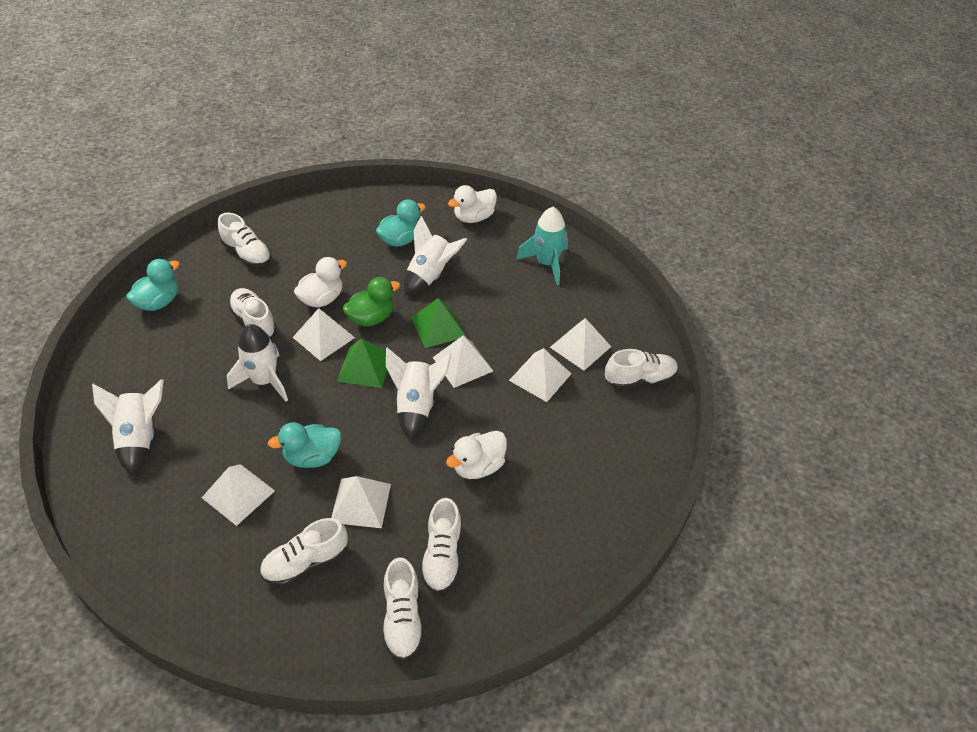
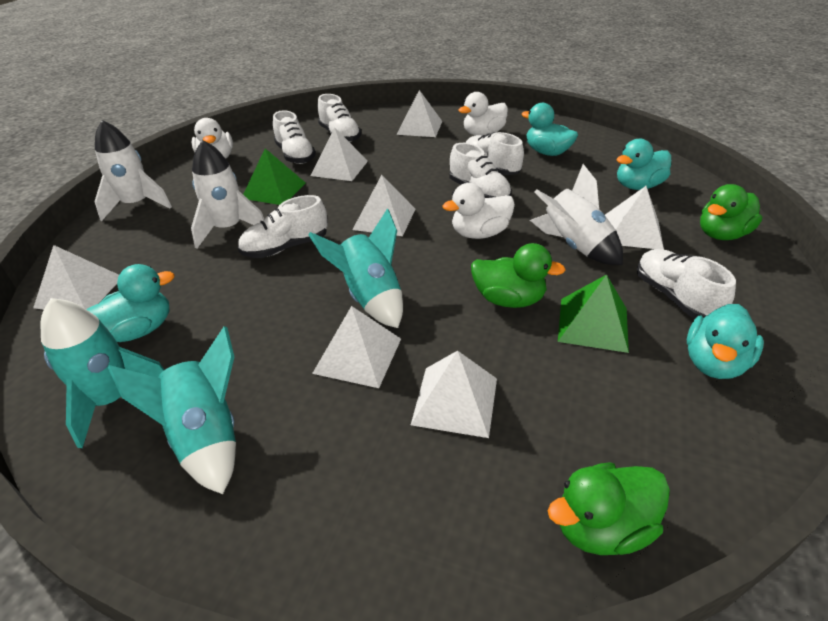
green duck: 1 -> 3
turquoise duck: 3 -> 4
turquoise rocket: 1 -> 3
white pyramid: 6 -> 7
white rocket: 4 -> 3

